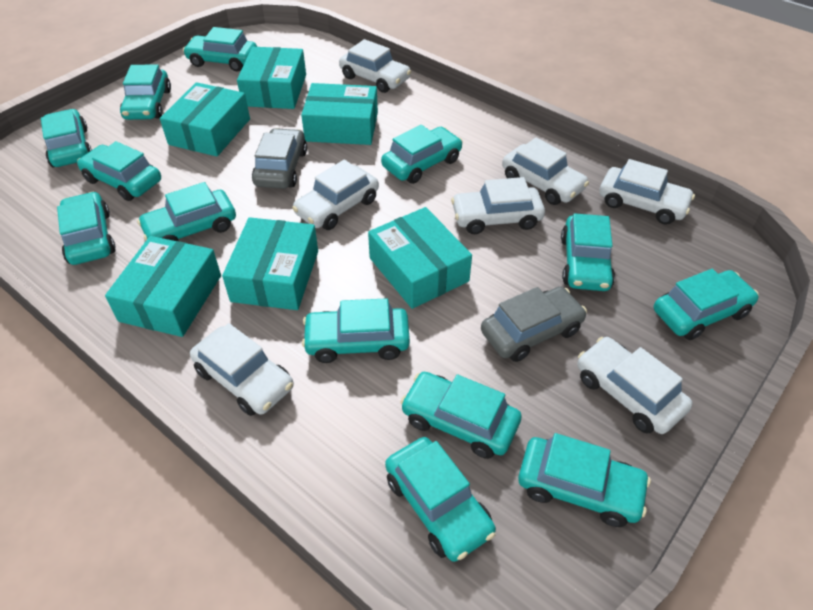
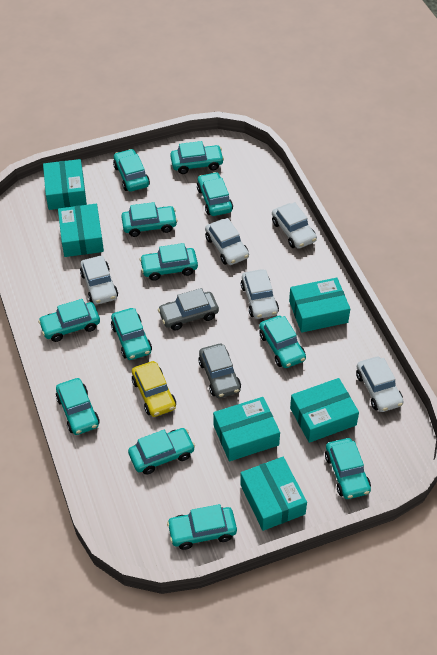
turquoise car: 13 -> 12
white car: 7 -> 5
yellow car: 0 -> 1

